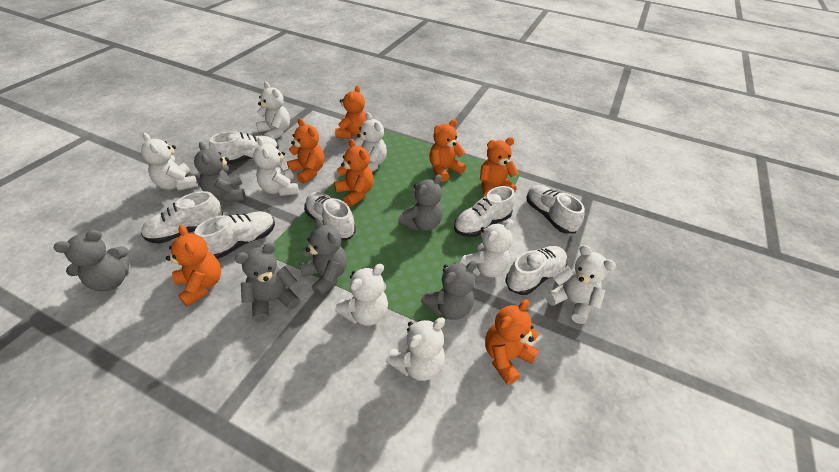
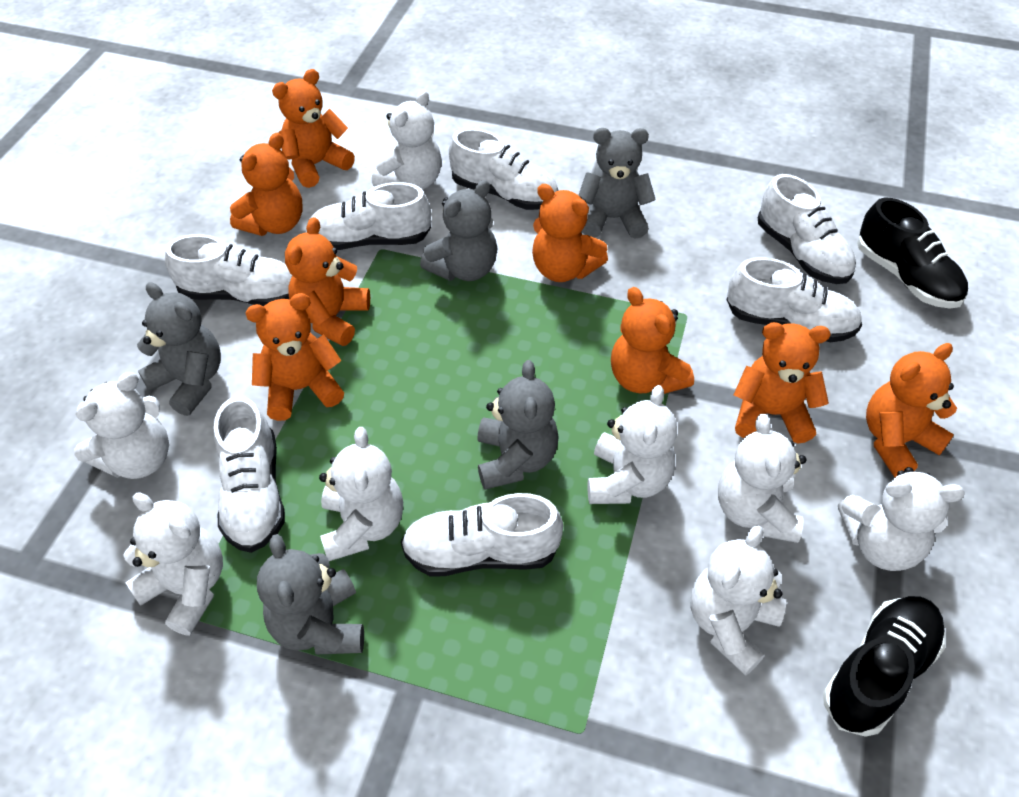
black shoe: 0 -> 2
grey teddy bear: 6 -> 5
orange teddy bear: 7 -> 8

